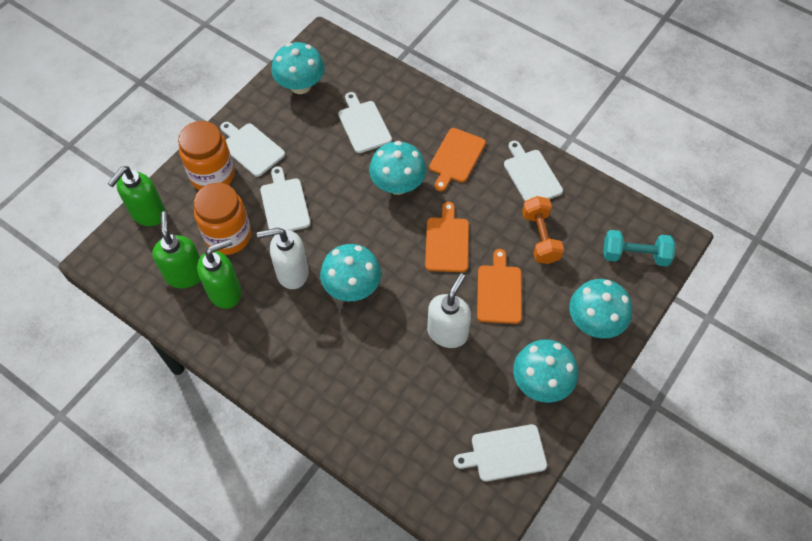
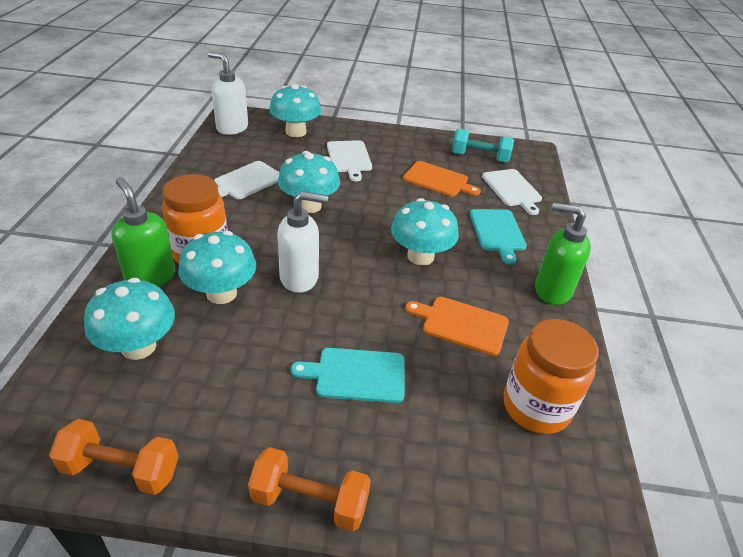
green soap dispenser: 3 -> 2
orange cutting board: 3 -> 2
orange dumbbell: 1 -> 2
turquoise cutting board: 0 -> 2
white cutting board: 5 -> 3

